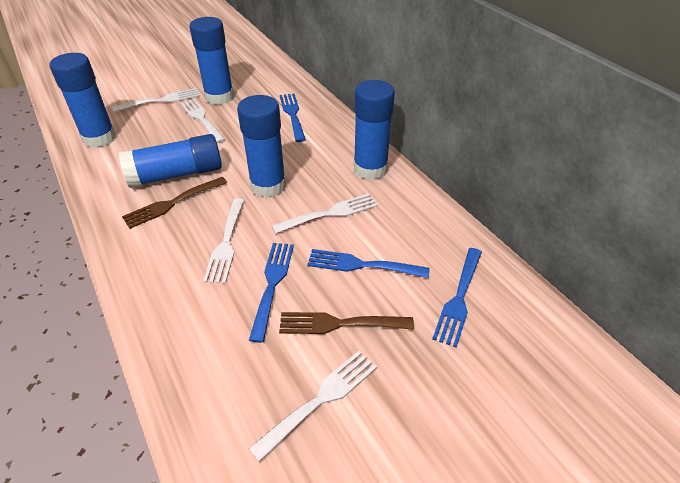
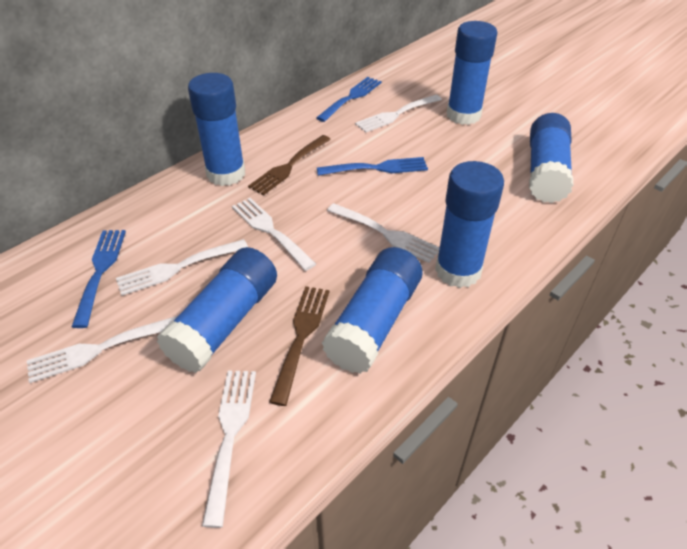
blue fork: 4 -> 3
blue glue stick: 5 -> 6
white fork: 5 -> 6

